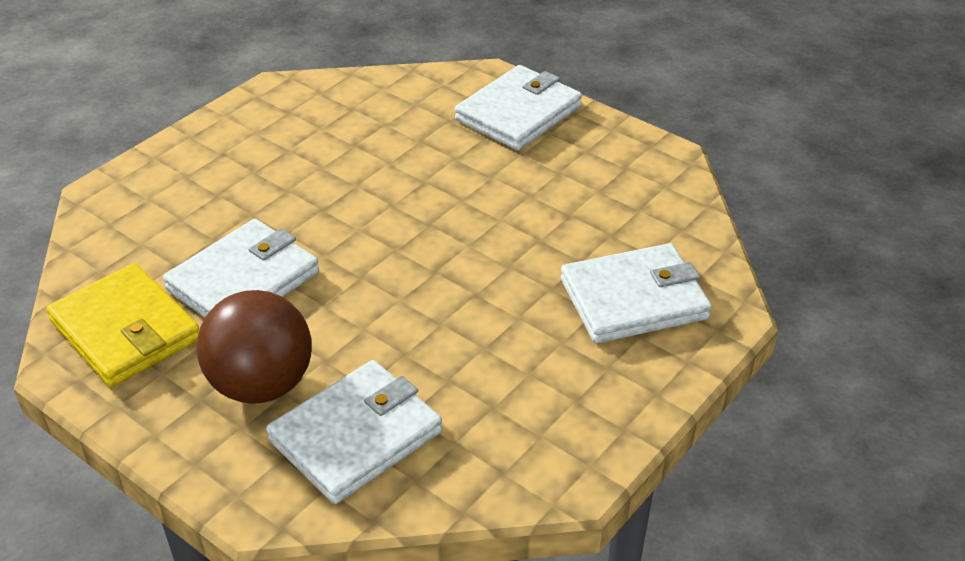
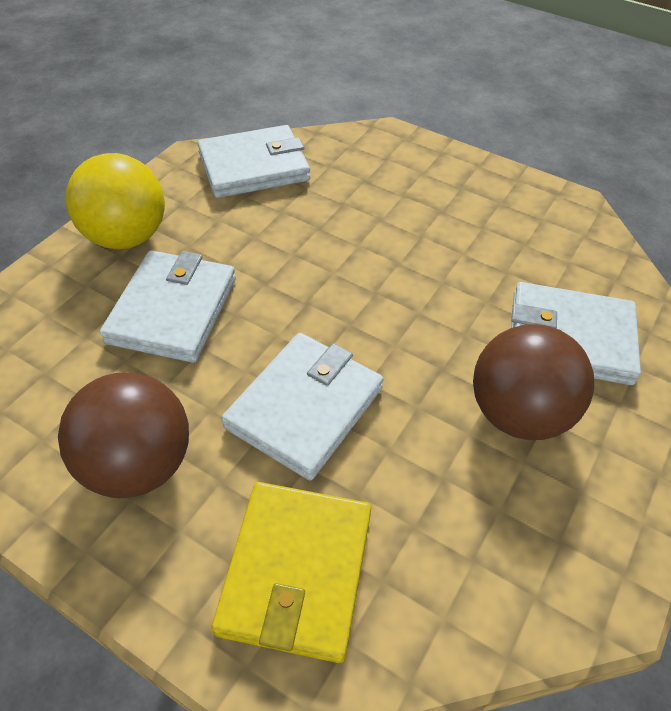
brown ball: 1 -> 2
yellow ball: 0 -> 1

